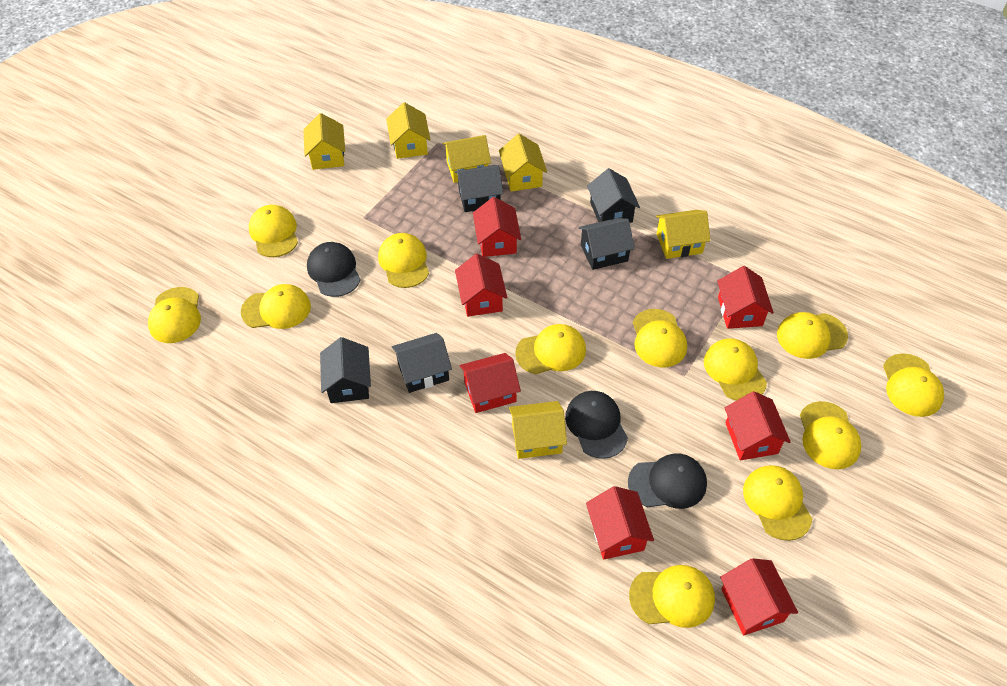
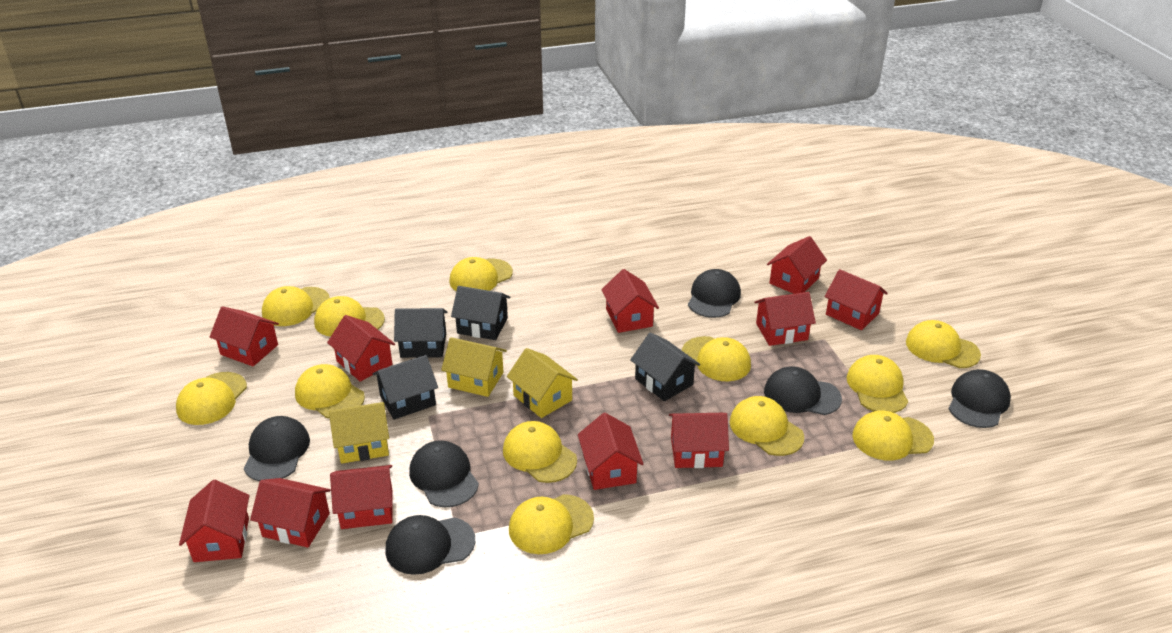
black cap: 3 -> 6
black house: 5 -> 4
red house: 7 -> 11
yellow house: 6 -> 3

